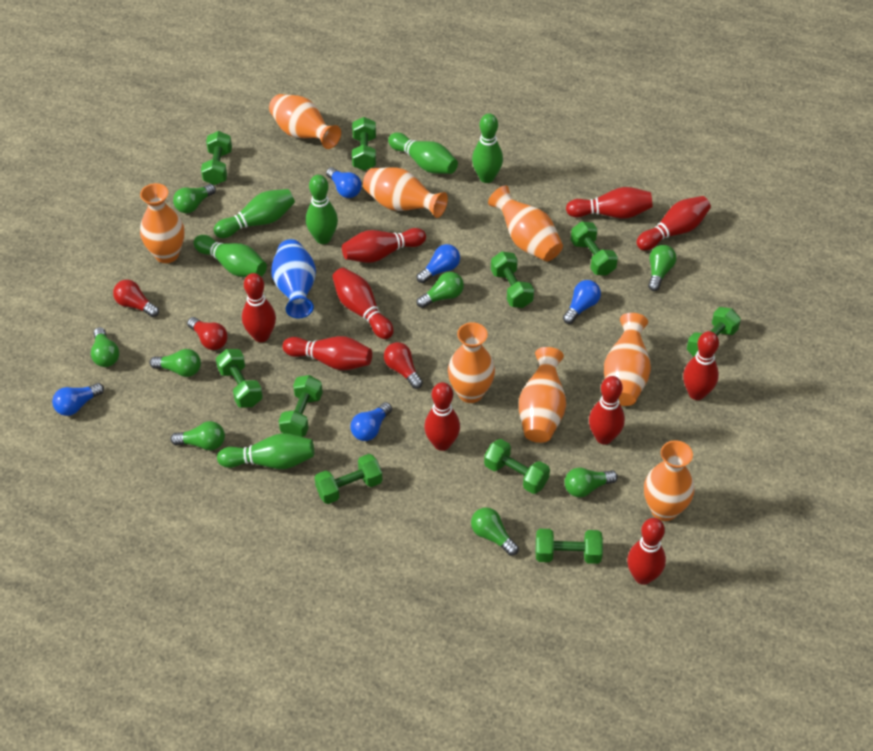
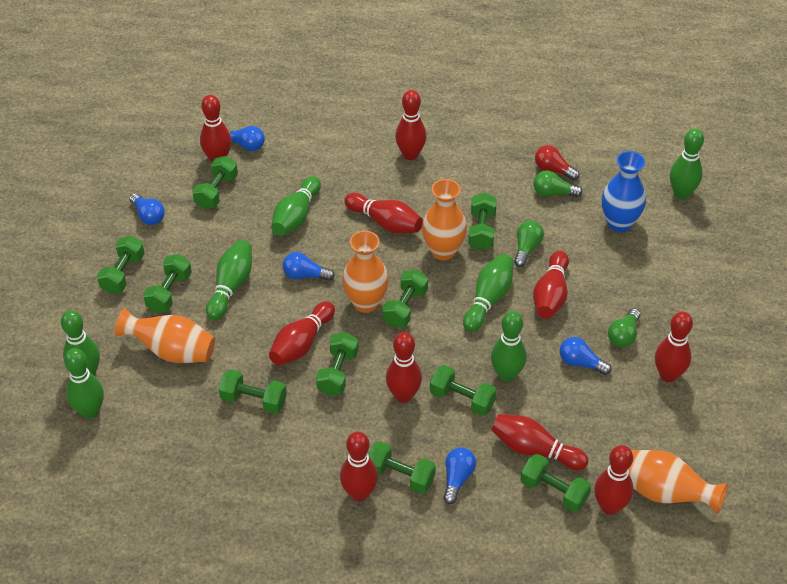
green bowling pin: 6 -> 7
green light bulb: 8 -> 3
orange vase: 8 -> 4
red light bulb: 3 -> 1

